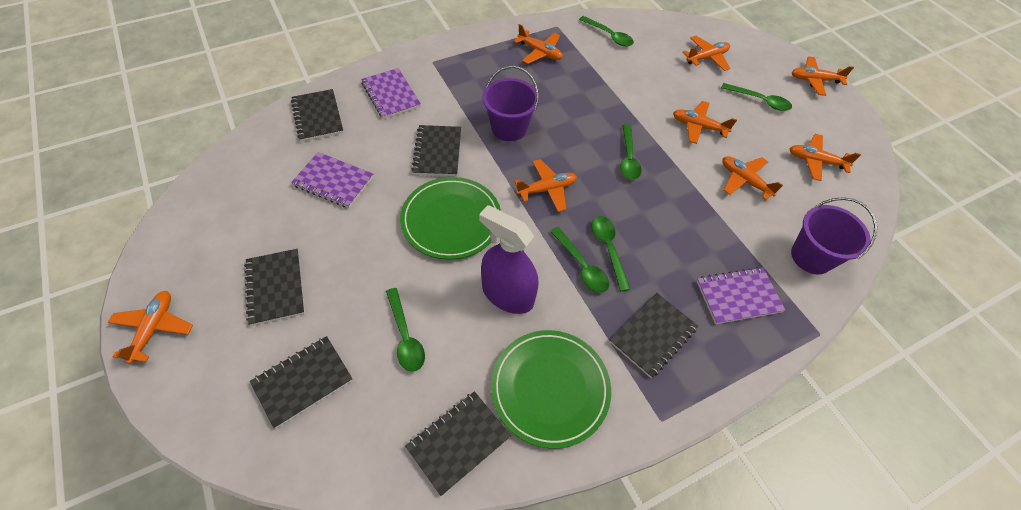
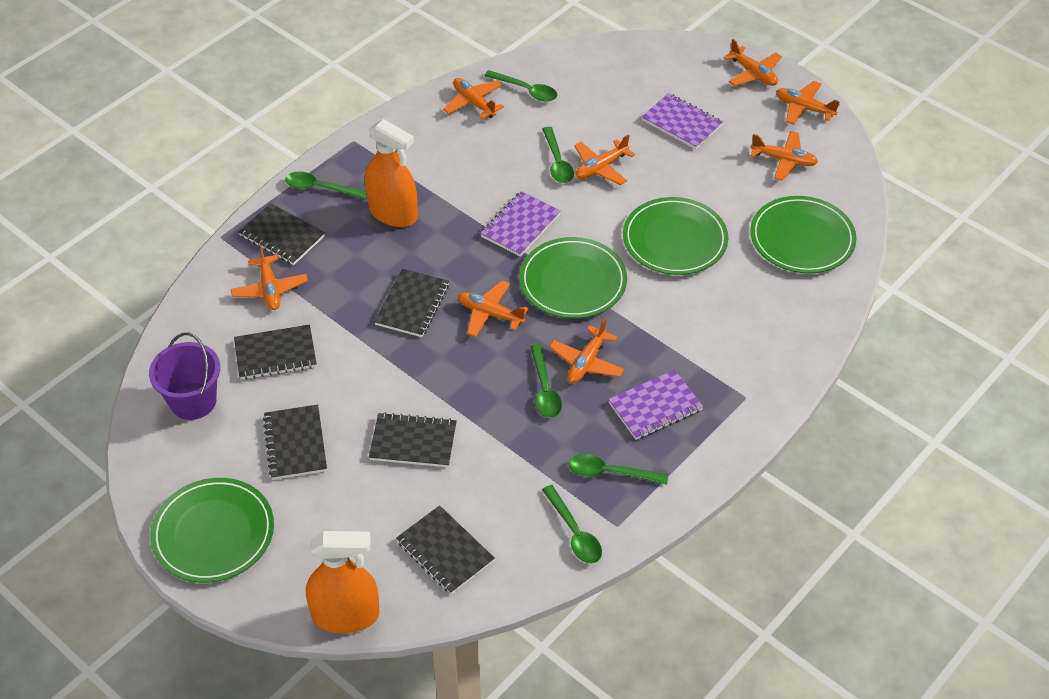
green plate: 2 -> 4
orange spray bottle: 0 -> 2
purple bucket: 2 -> 1
purple spray bottle: 1 -> 0

